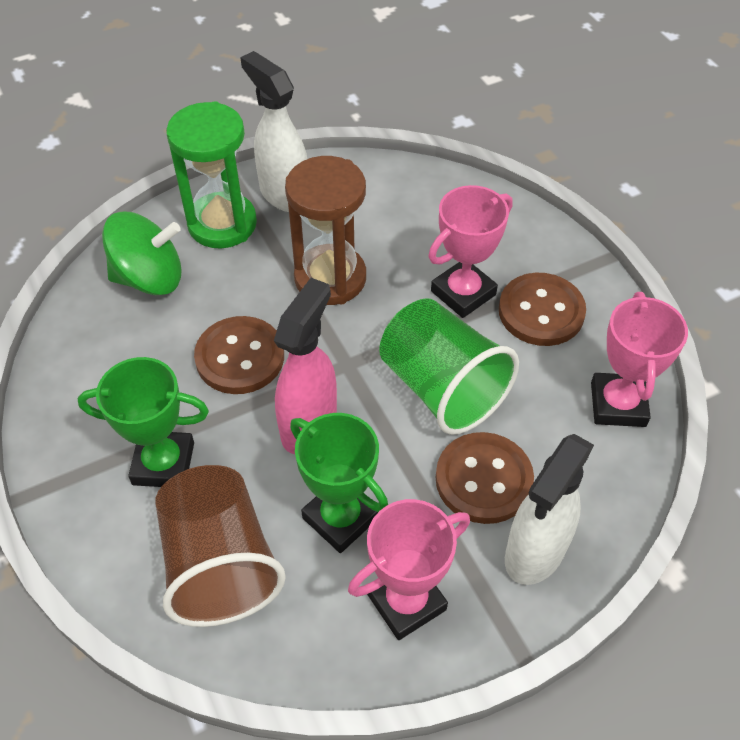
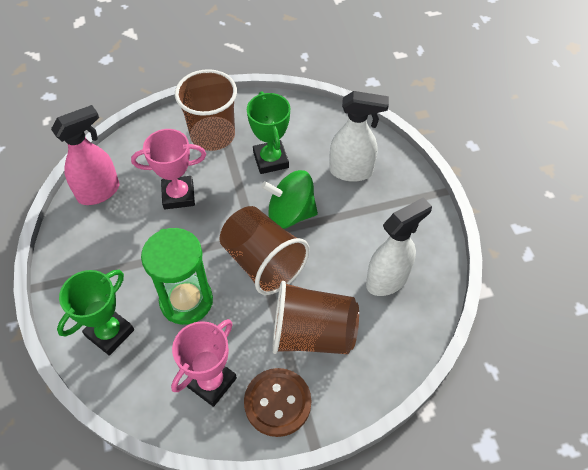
brown button: 3 -> 1
brown cup: 1 -> 3
brown hourglass: 1 -> 0
green cup: 1 -> 0
pink trophy: 3 -> 2

